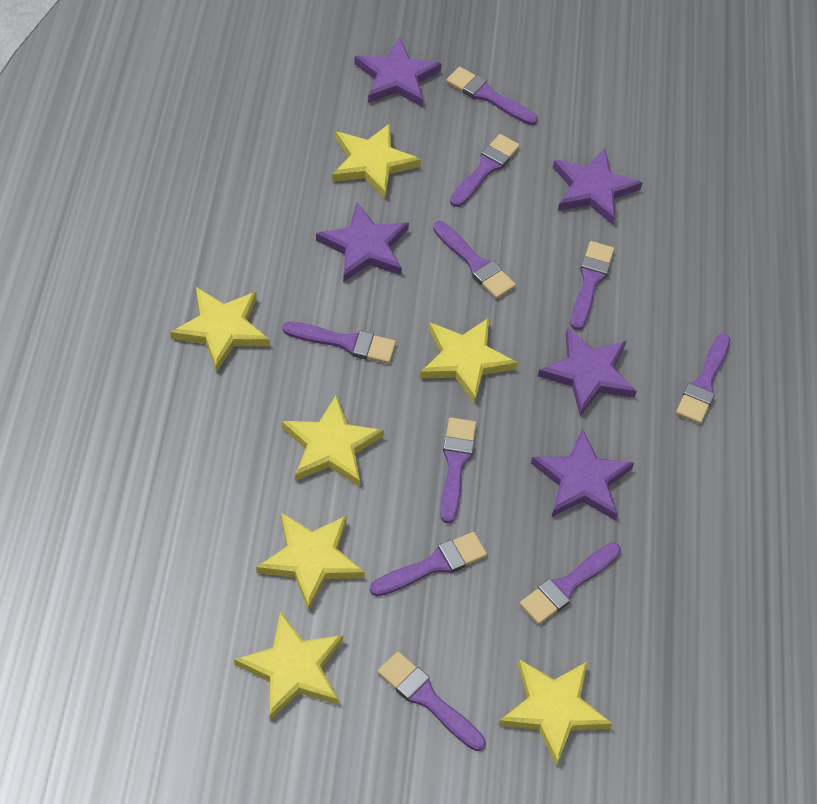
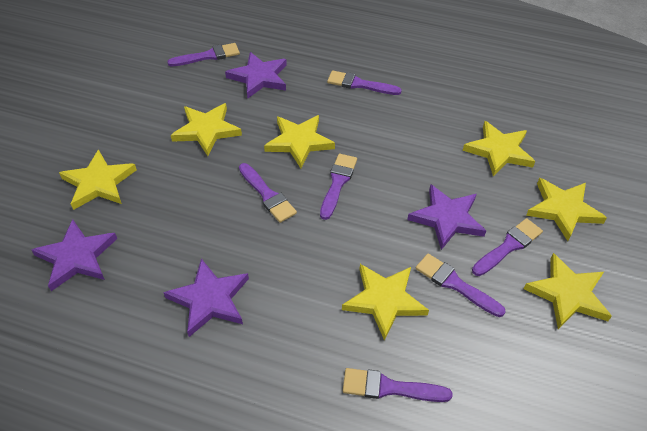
purple brush: 10 -> 7
purple star: 5 -> 4

